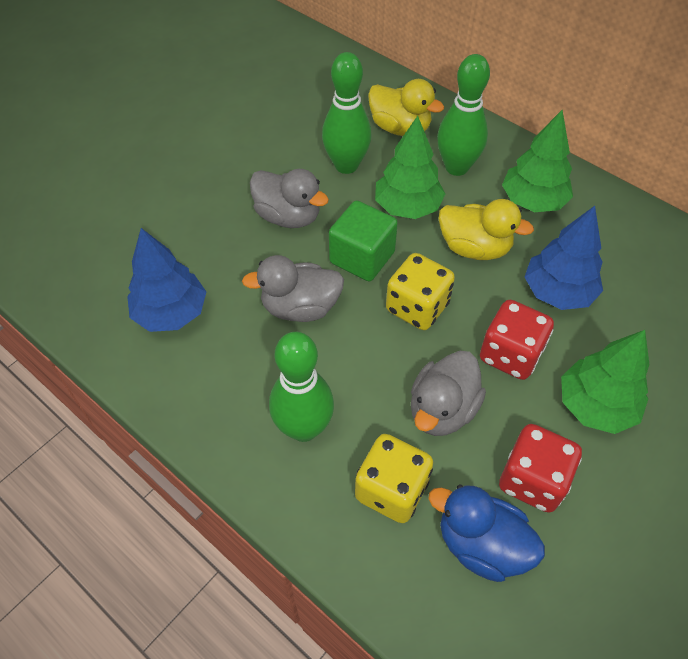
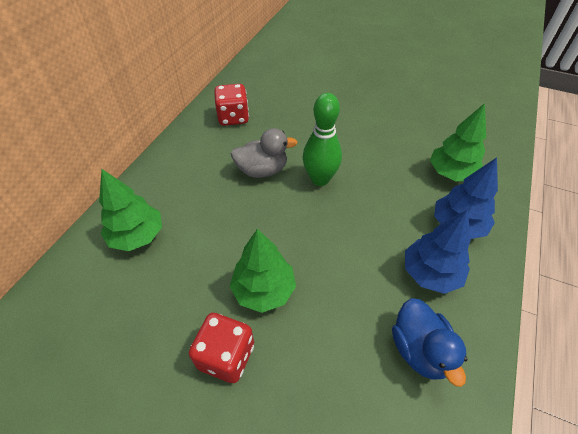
green bowling pin: 3 -> 1
green cube: 1 -> 0
grey duck: 3 -> 1
yellow dice: 2 -> 0
yellow duck: 2 -> 0

